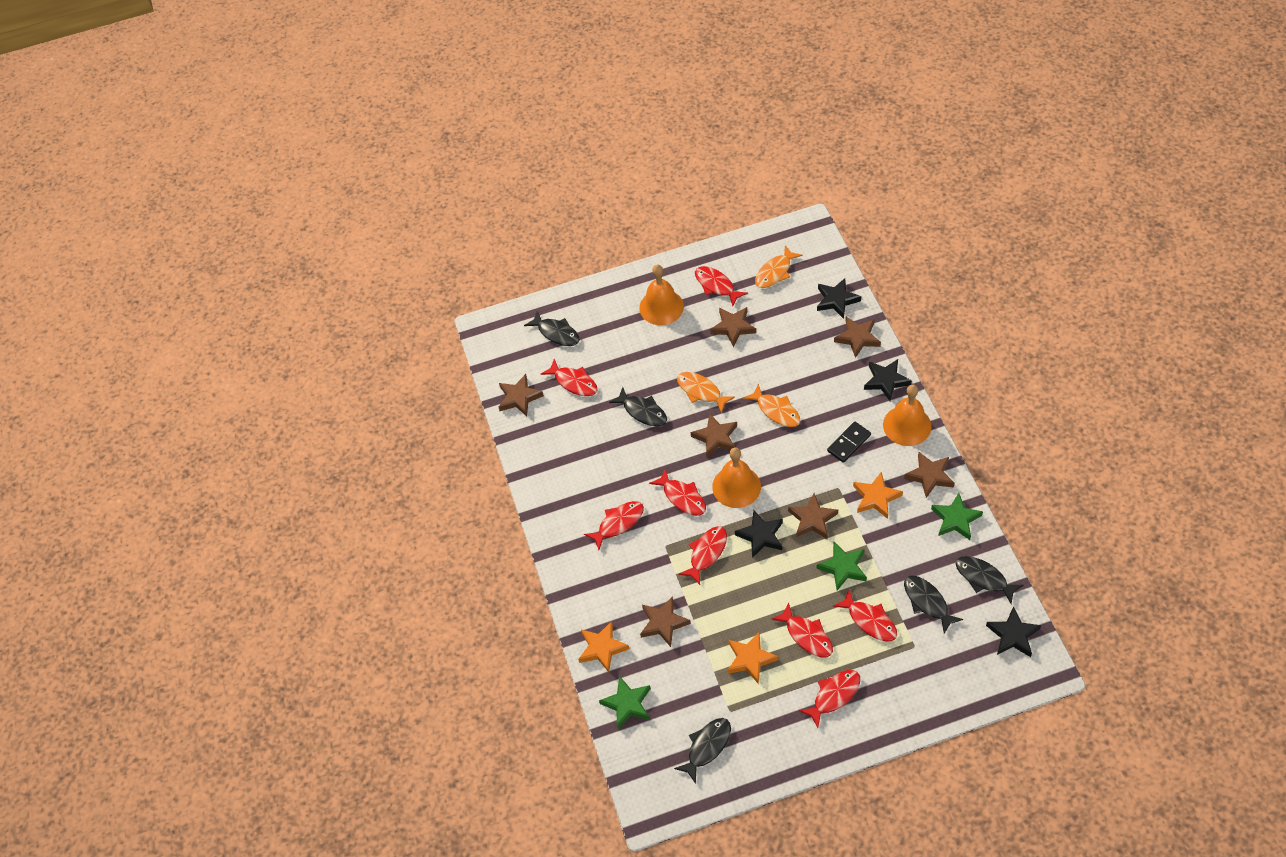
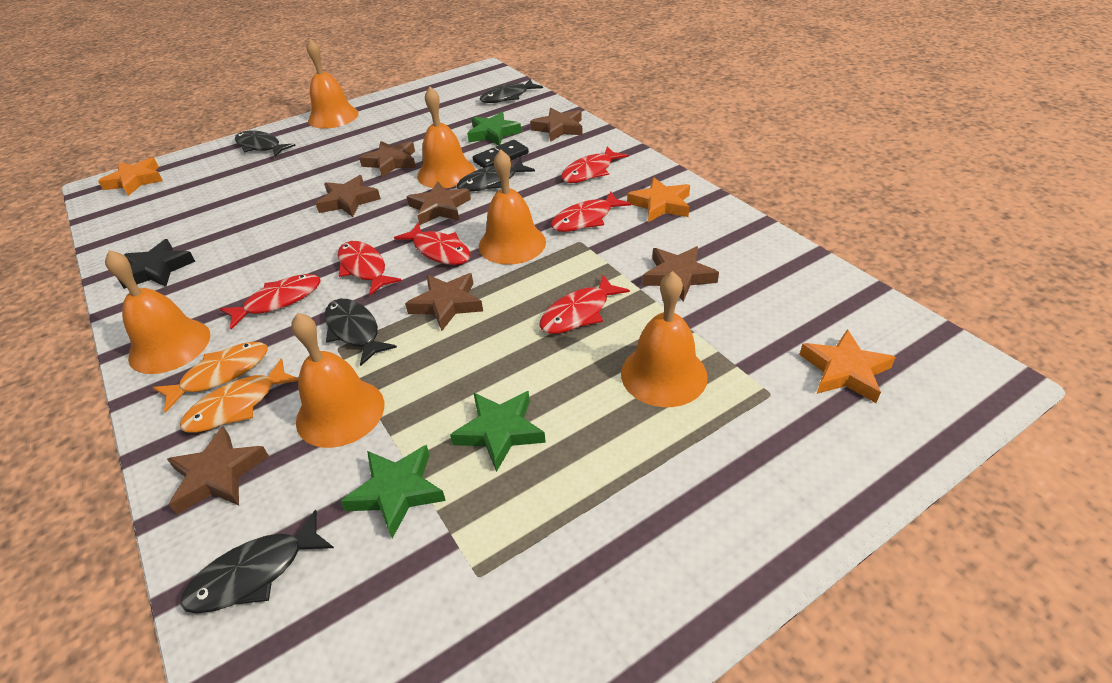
black star: 4 -> 1
orange bell: 3 -> 6
orange fish: 3 -> 2
red fish: 8 -> 6

